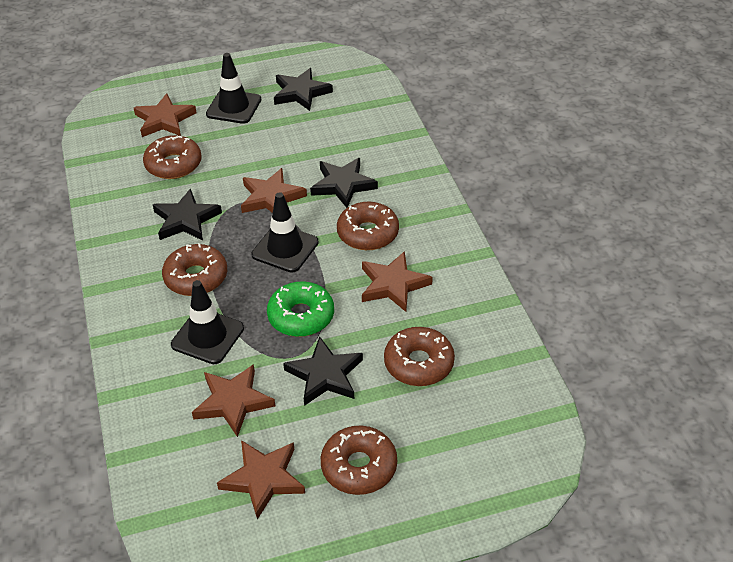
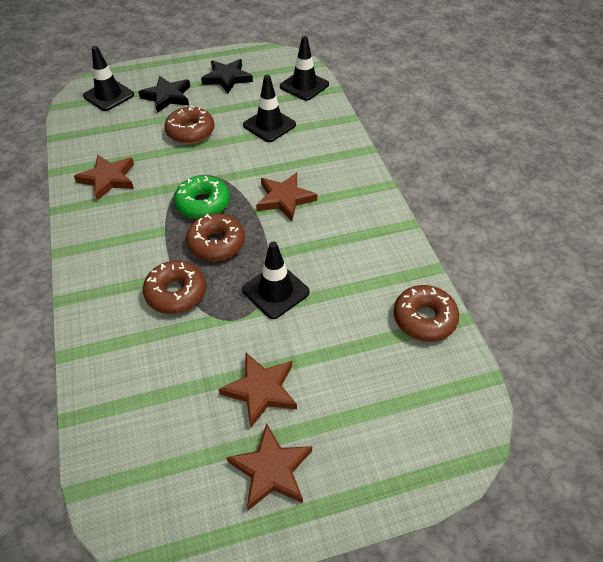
black star: 4 -> 2
black traffic cone: 3 -> 4
brown donut: 5 -> 4
brown star: 5 -> 4

